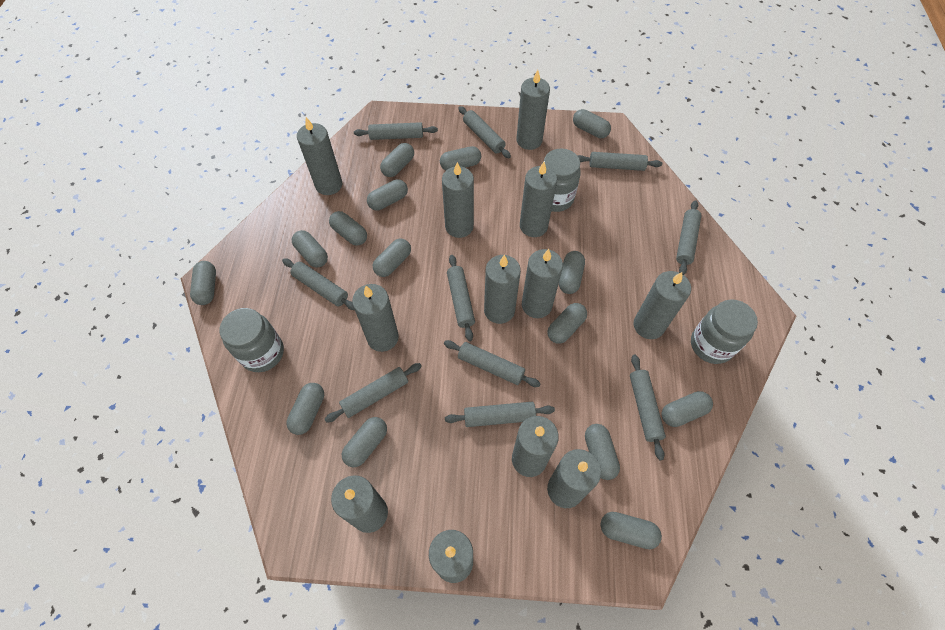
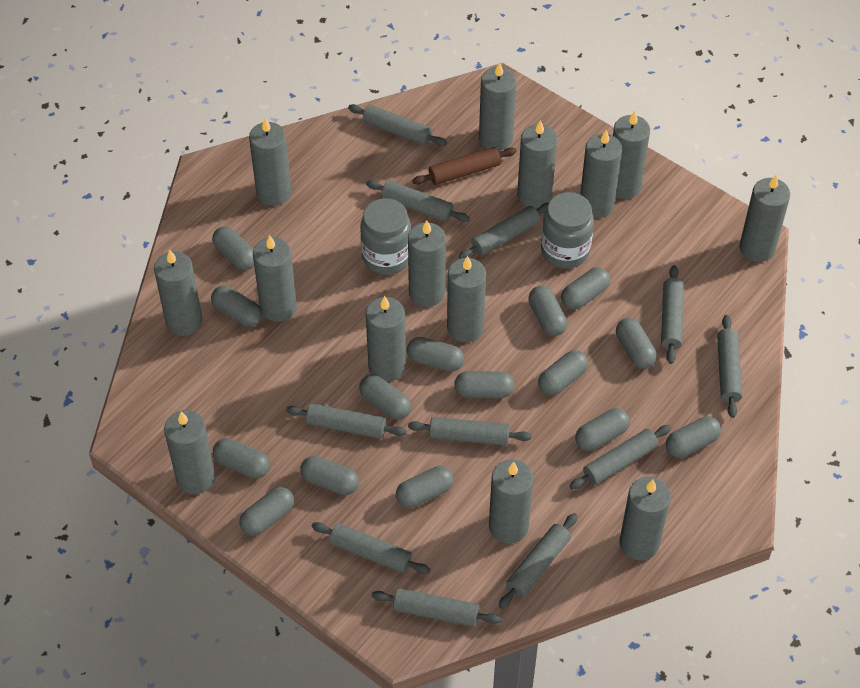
brown rolling pin: 0 -> 1
grey candle: 12 -> 14
grey jar: 3 -> 2
grey rolling pin: 10 -> 11

